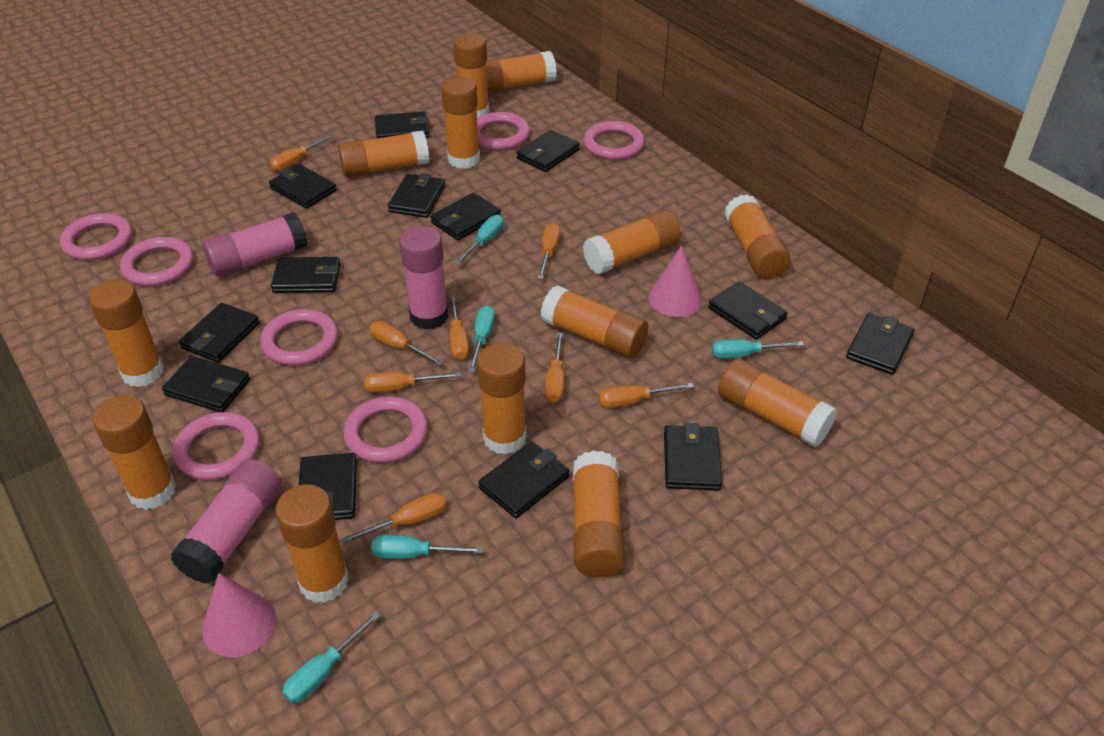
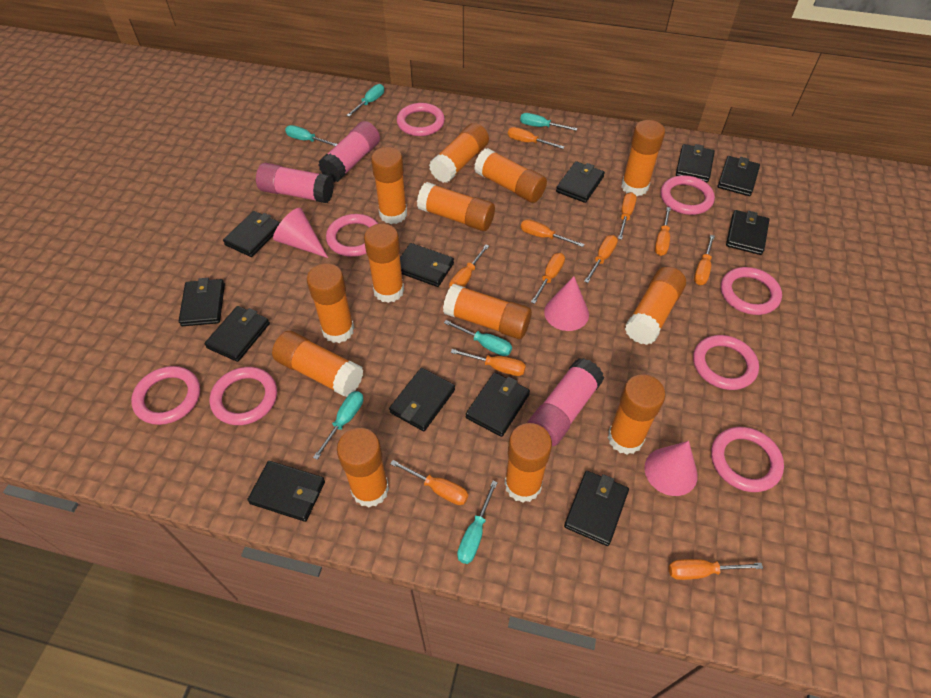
black wallet: 13 -> 12
orange screwdriver: 8 -> 11
pink cone: 2 -> 3
pink ring: 7 -> 8
turquoise screwdriver: 5 -> 6

